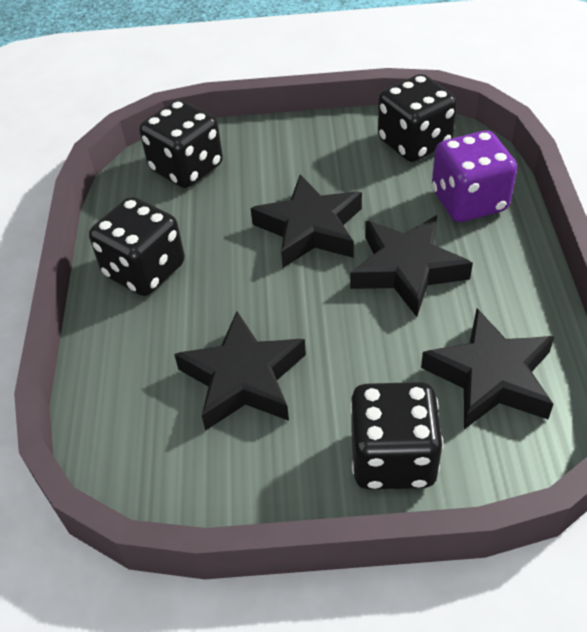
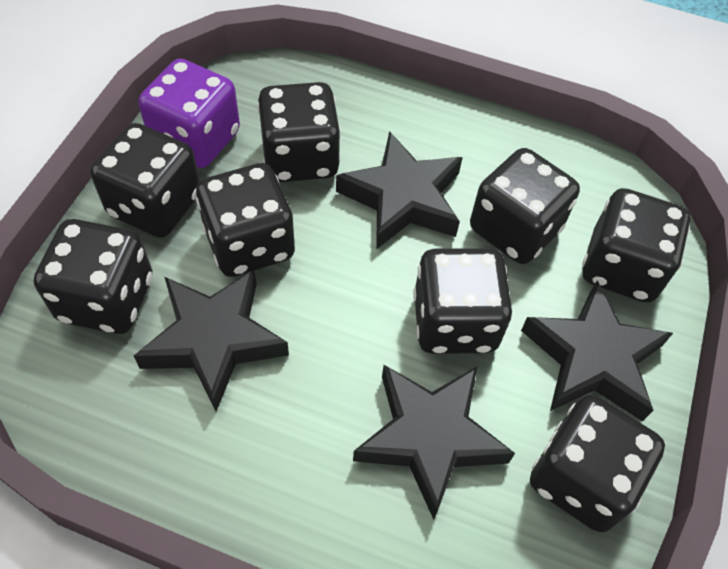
black dice: 4 -> 8

